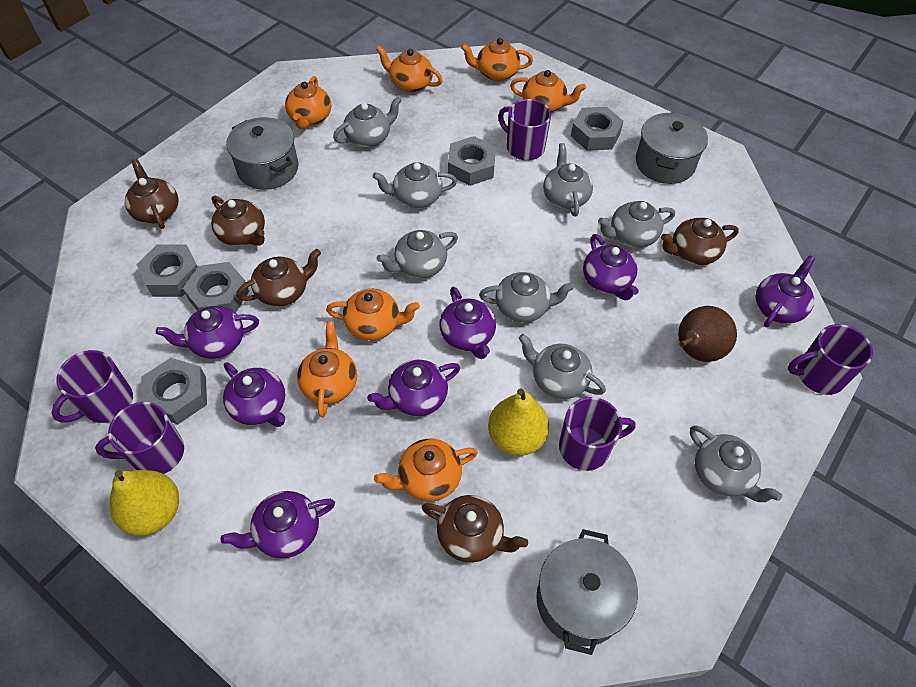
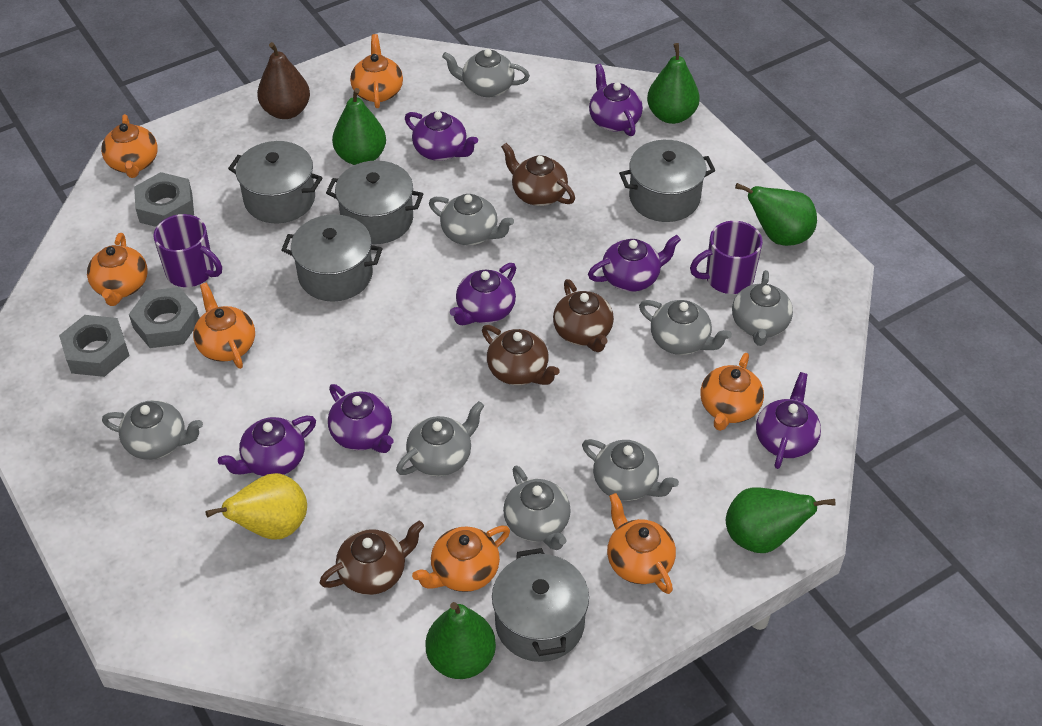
brown teapot: 5 -> 4
green pear: 0 -> 5
grey nut: 5 -> 3
grey pot: 3 -> 5
purple mug: 5 -> 2
yellow pear: 2 -> 1

